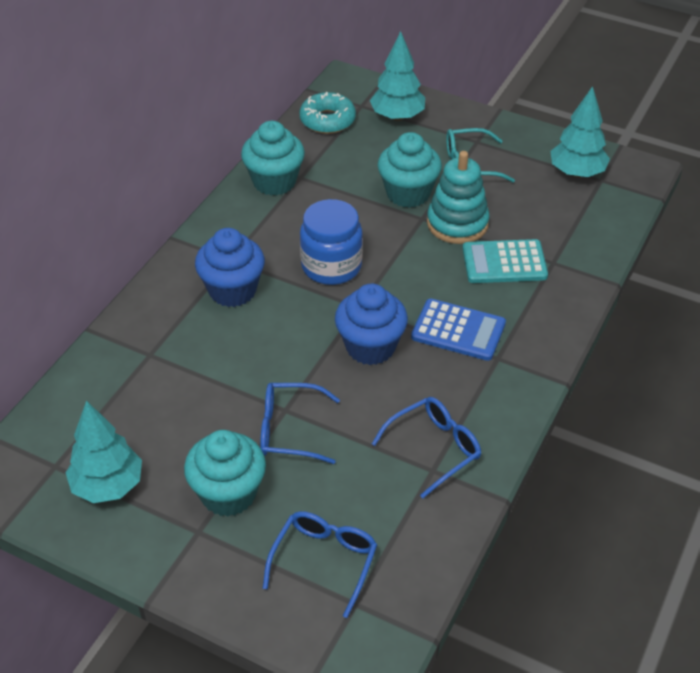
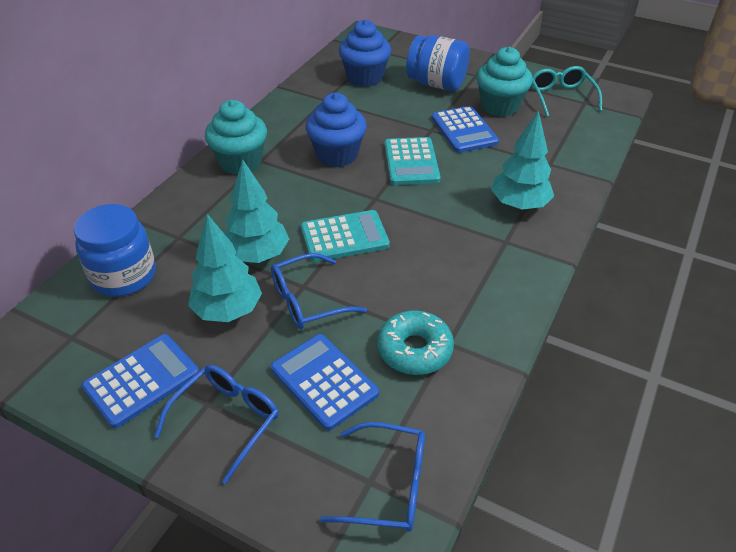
blue calculator: 1 -> 3
blue jar: 1 -> 2
turquoise calculator: 1 -> 2
turquoise cupcake: 3 -> 2
turquoise stacking toy: 1 -> 0

